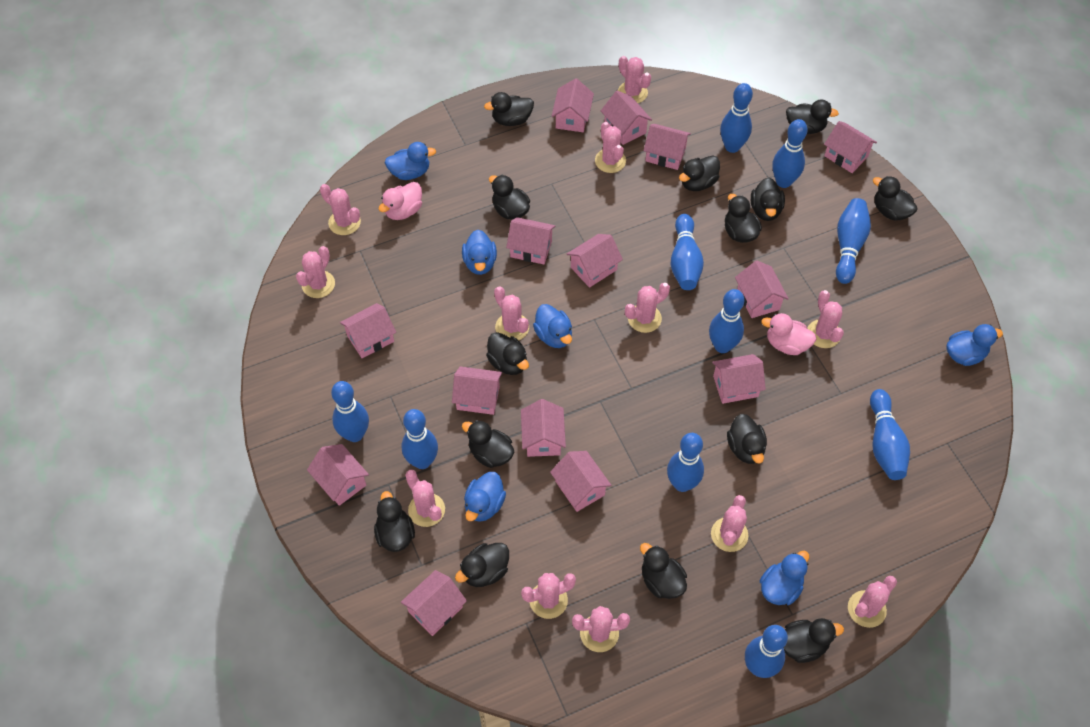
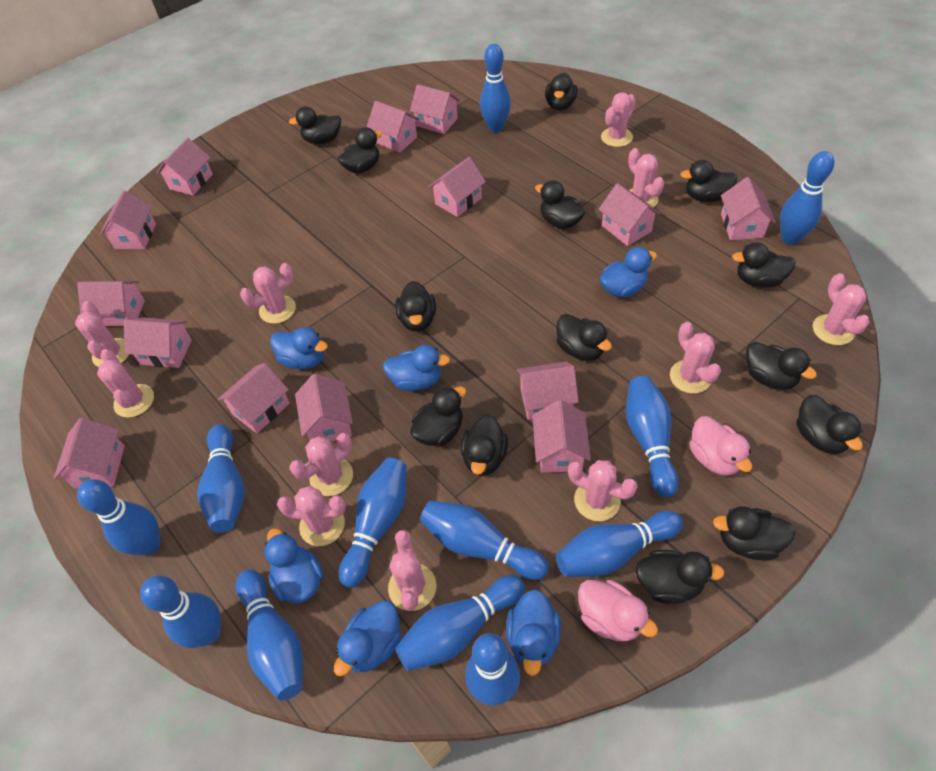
blue bowling pin: 10 -> 12
pink cactus: 12 -> 11

